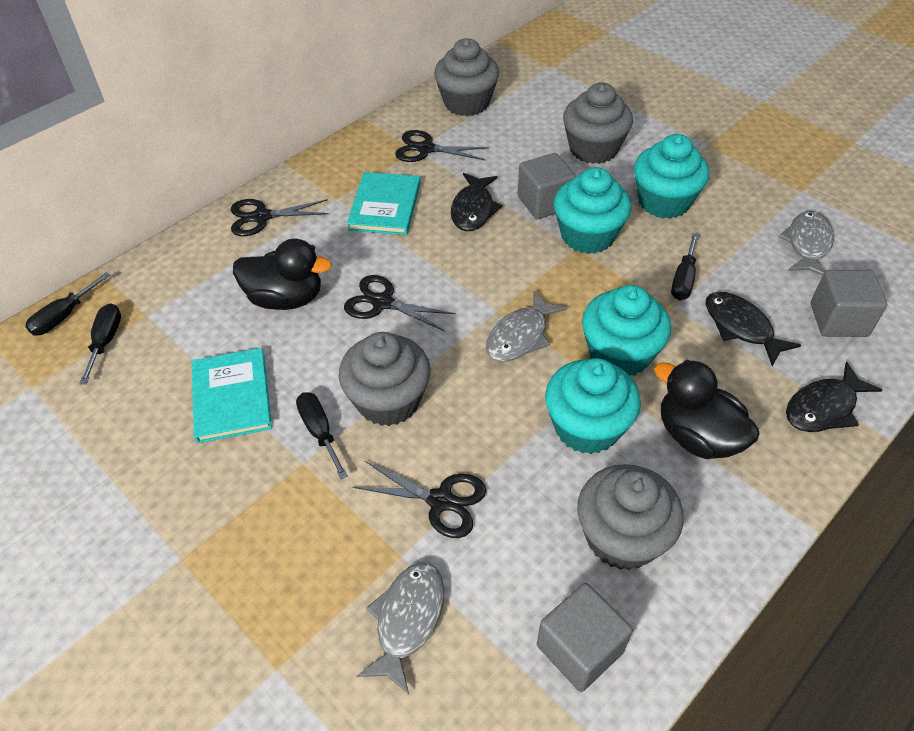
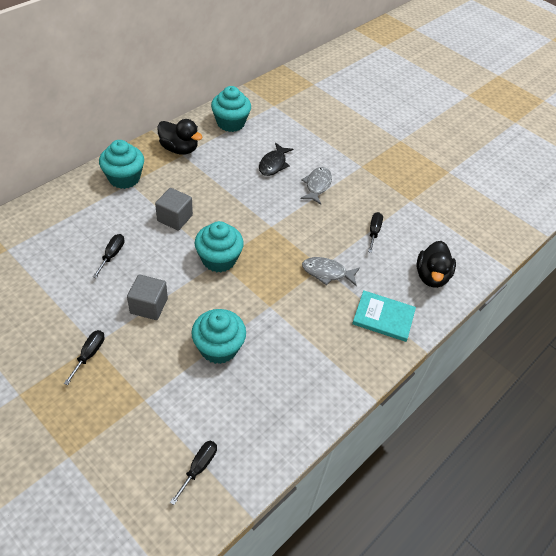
black fish: 3 -> 1
black scissors: 4 -> 0
grey cube: 3 -> 2
grey cupcake: 4 -> 0
grey fish: 3 -> 2
turquoise book: 2 -> 1

